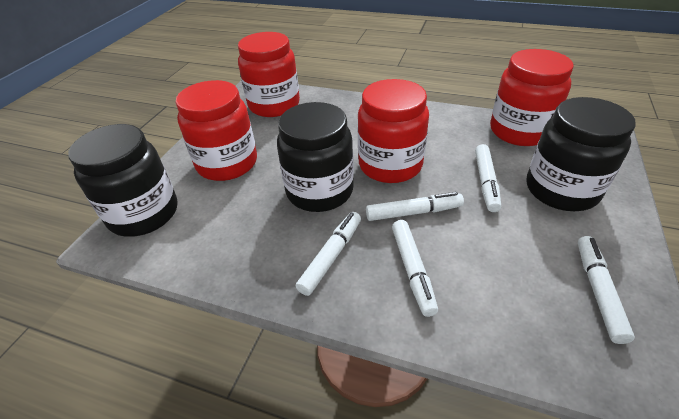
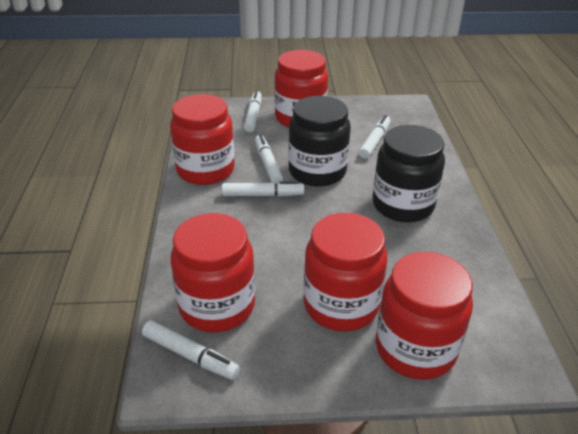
black jar: 3 -> 2
red jar: 4 -> 5

